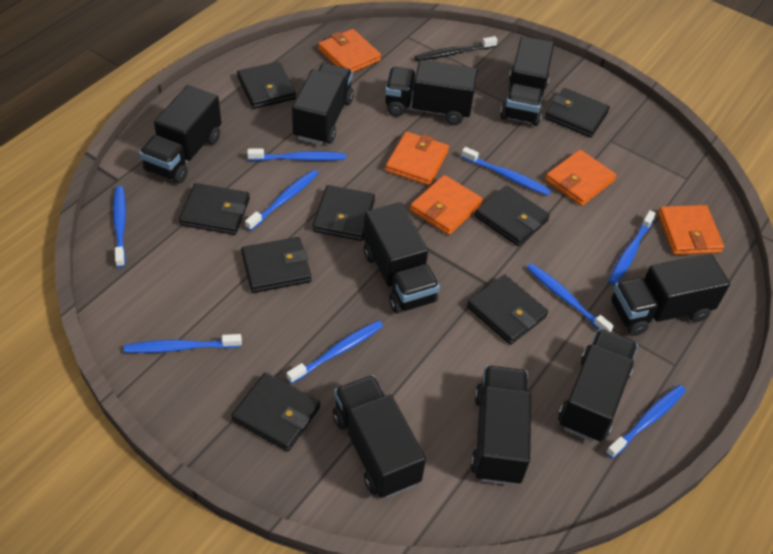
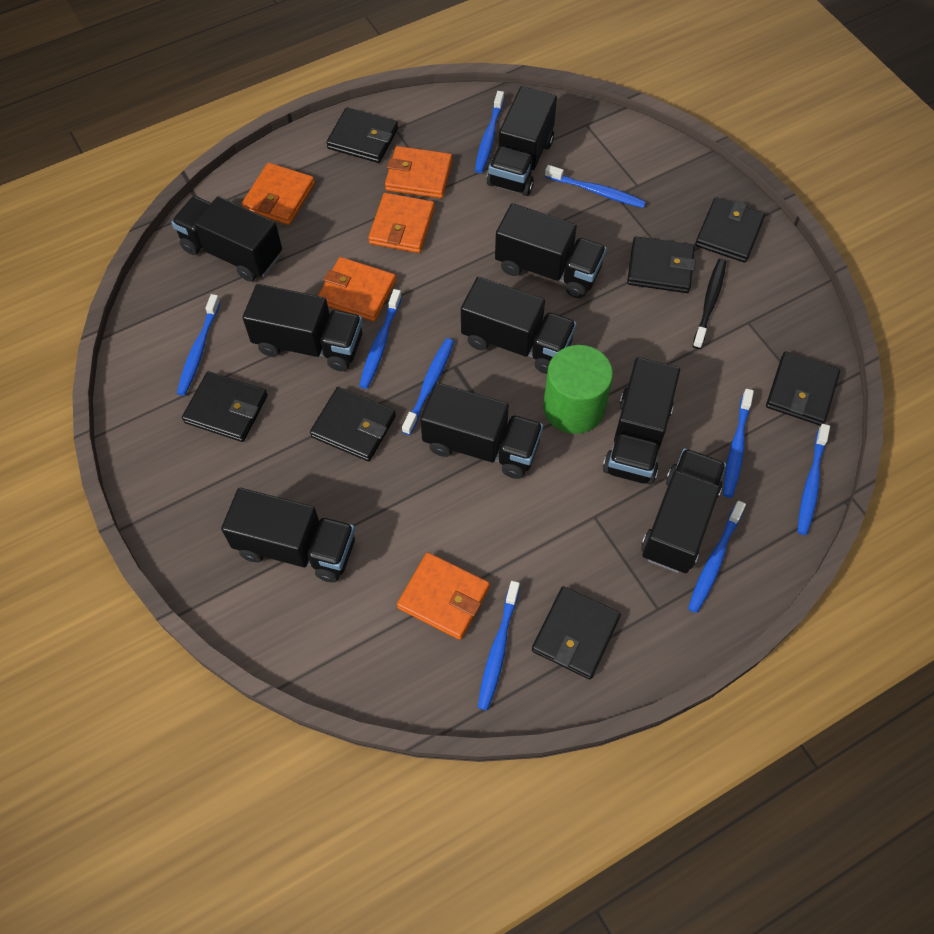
black wallet: 8 -> 7
green cylinder: 0 -> 1

